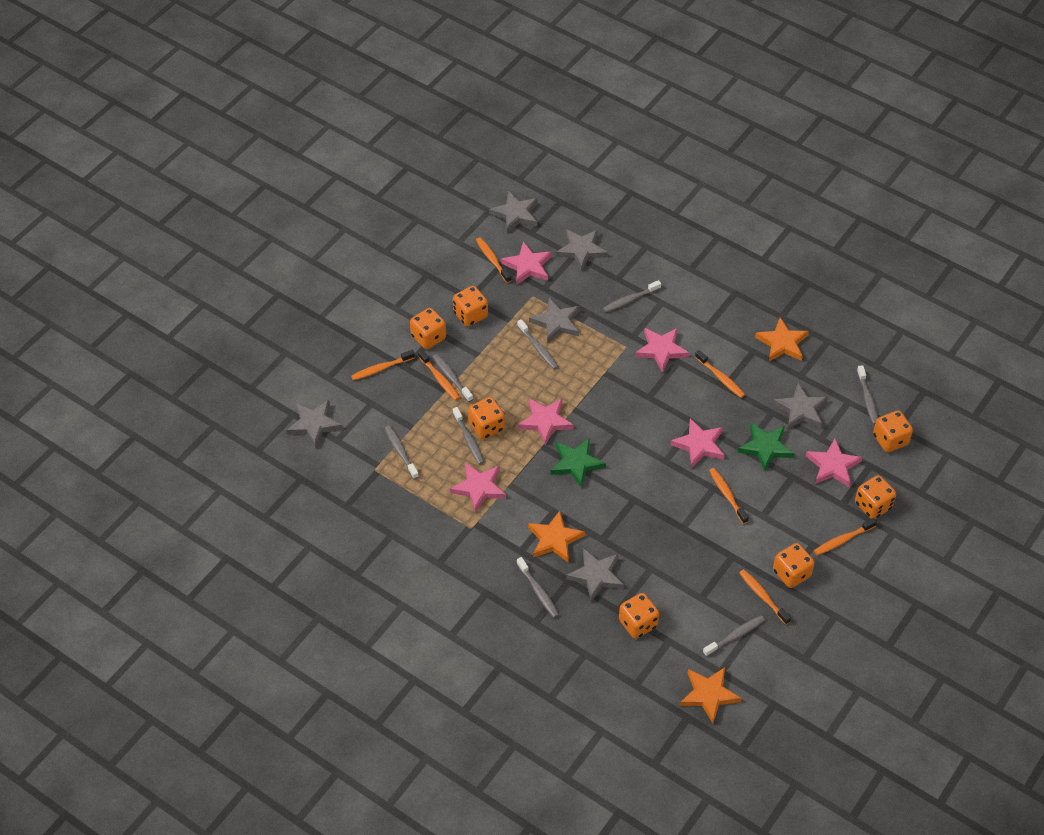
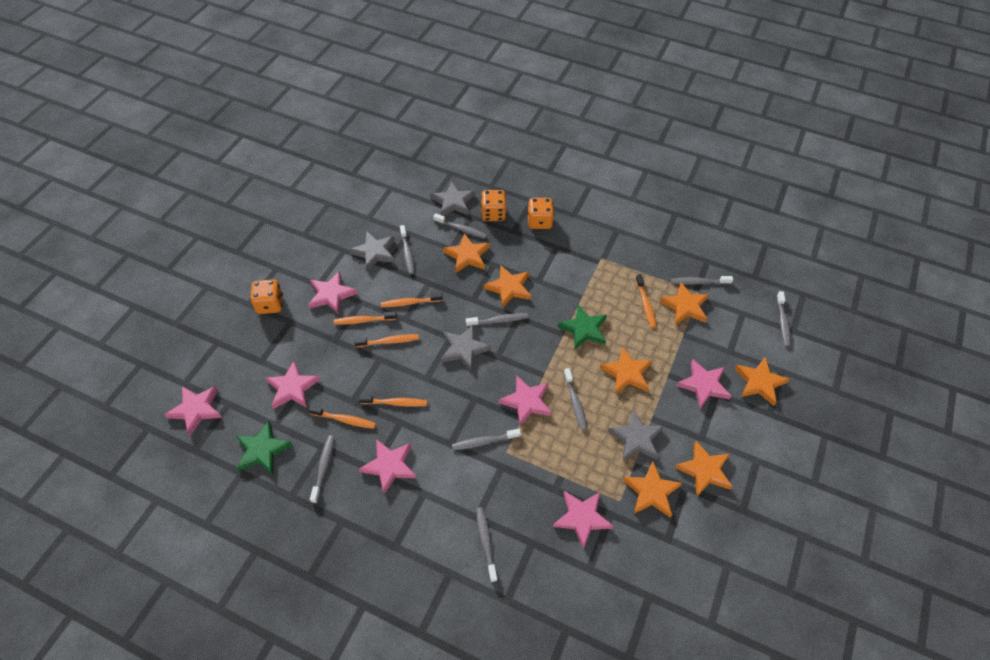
grey star: 6 -> 4
grey toothbrush: 8 -> 9
orange dice: 7 -> 3
orange star: 3 -> 7
orange toothbrush: 7 -> 6
pink star: 6 -> 7

